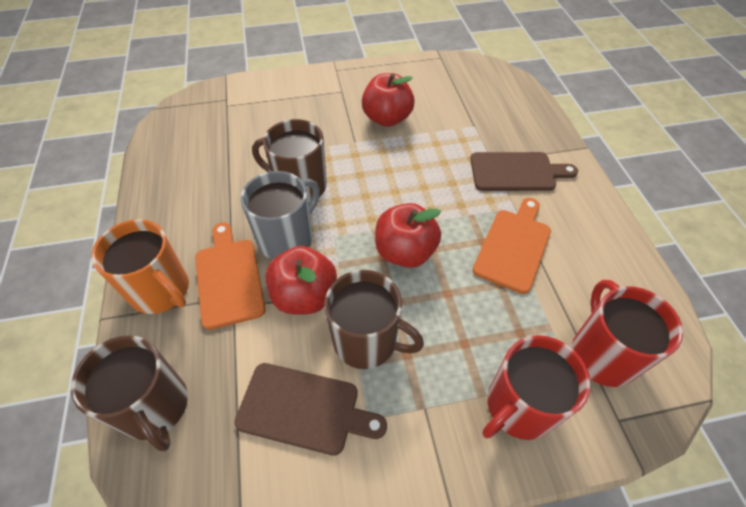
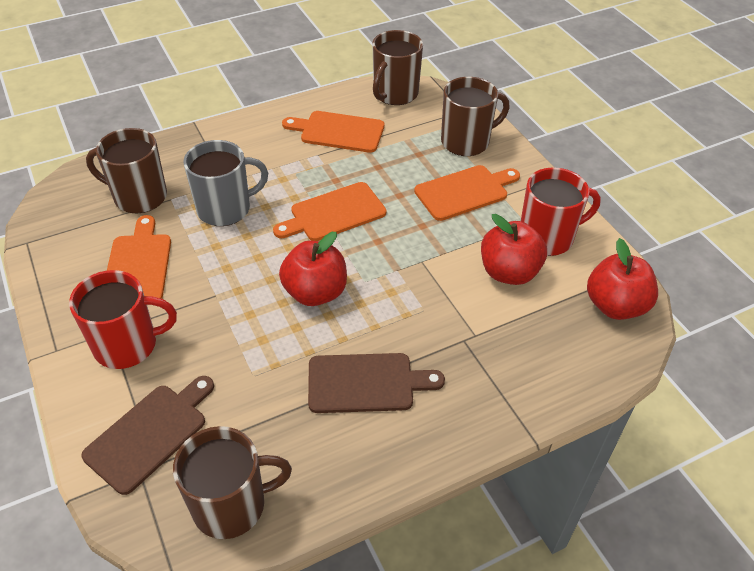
brown mug: 3 -> 4
orange cutting board: 2 -> 4
orange mug: 1 -> 0

